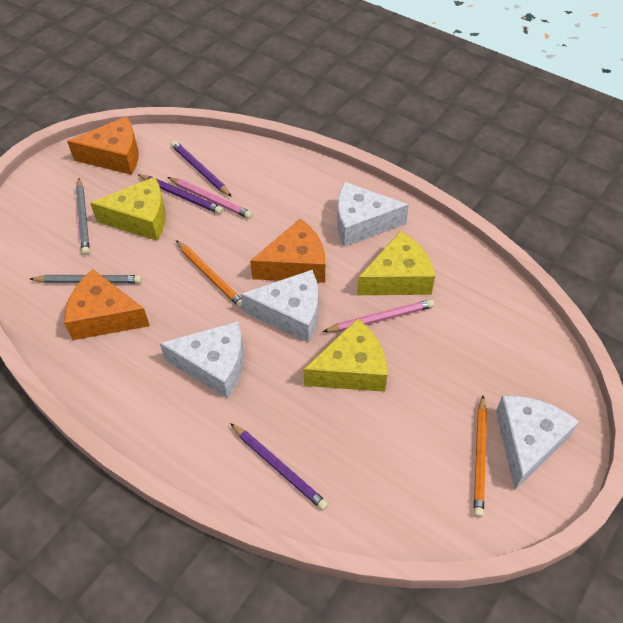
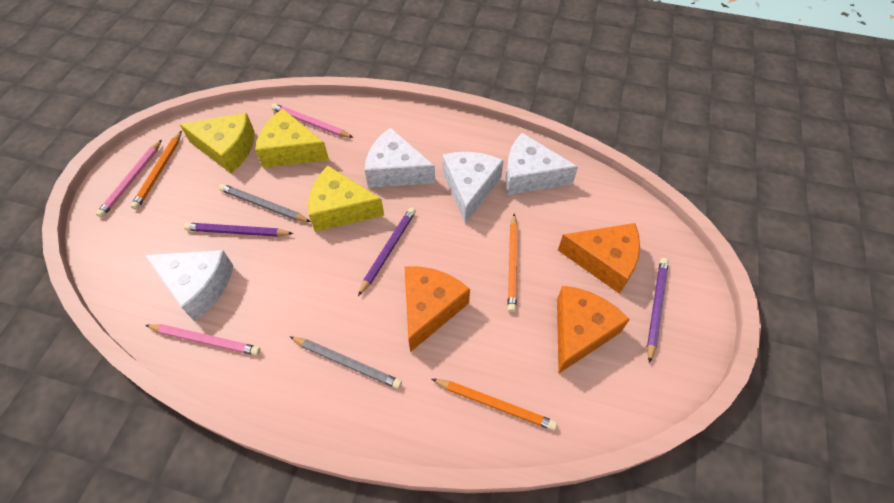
orange pencil: 2 -> 3
pink pencil: 2 -> 3

